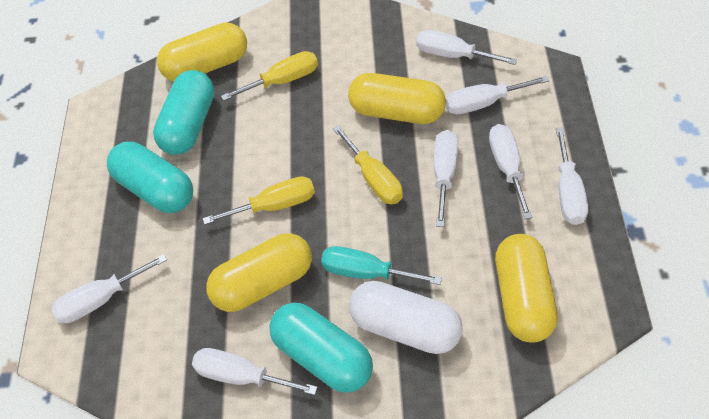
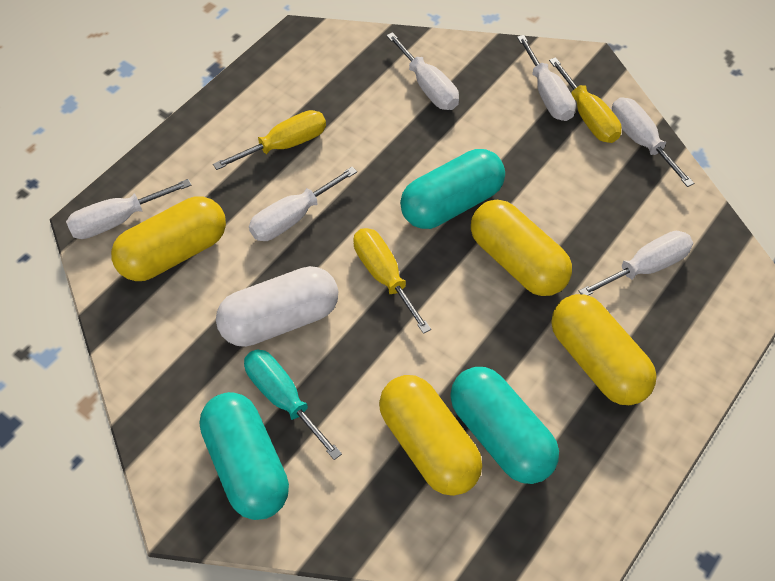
white screwdriver: 7 -> 6

